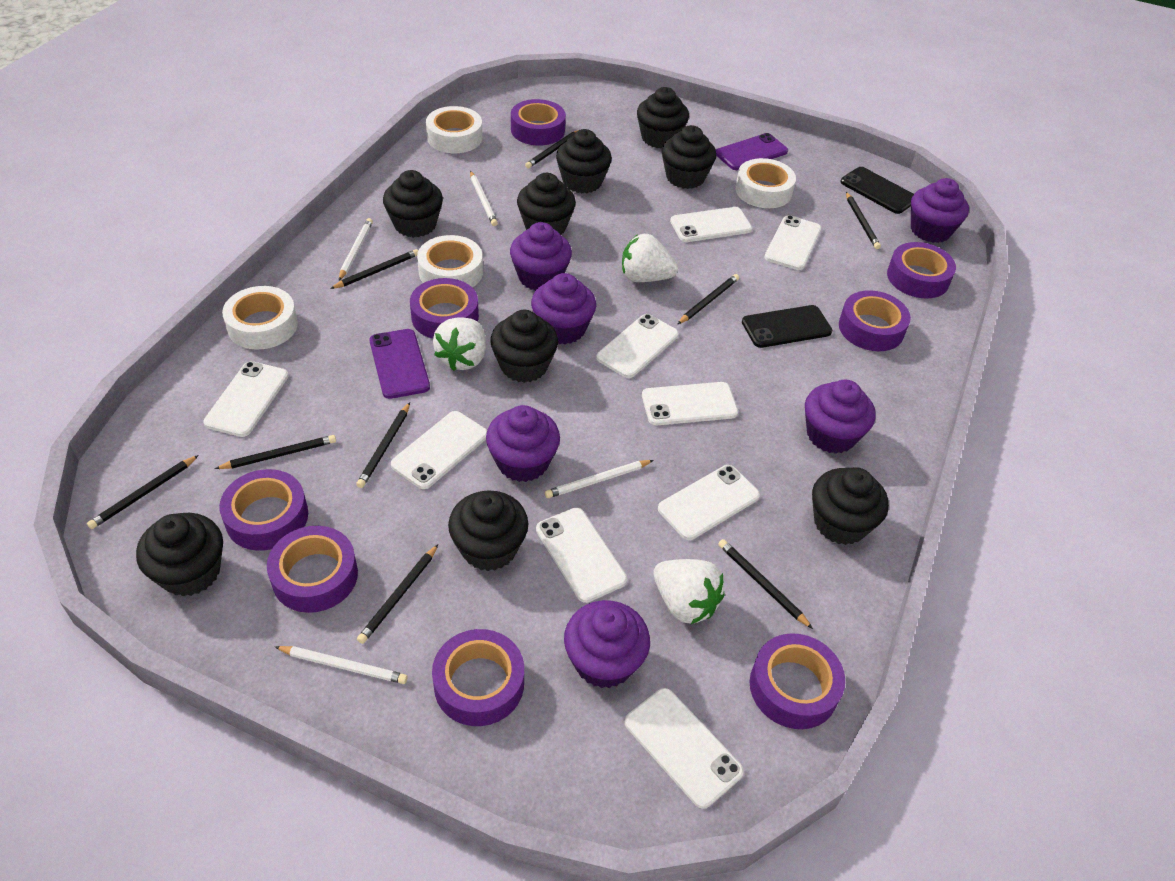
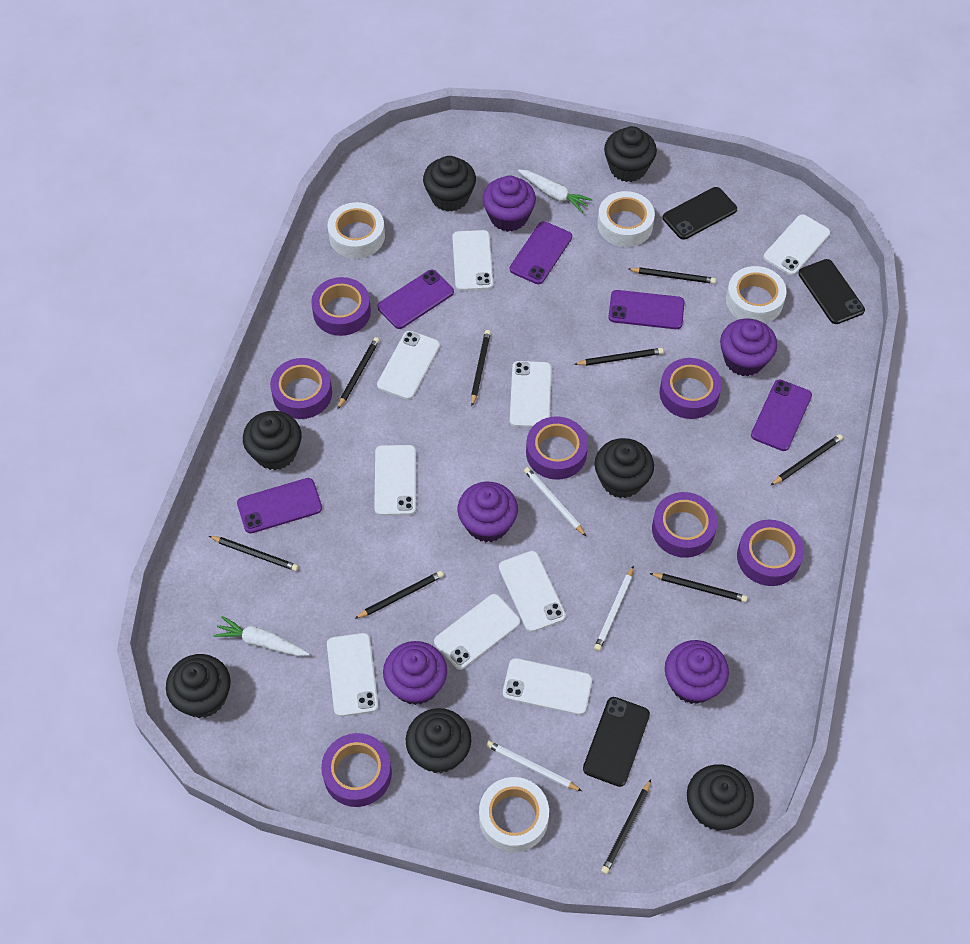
black cupcake: 9 -> 7
black phone: 2 -> 3
purple cupcake: 6 -> 5
purple phone: 2 -> 5
purple tape: 8 -> 7
white carrot: 0 -> 2
white pencil: 4 -> 3
white strawberry: 3 -> 0

